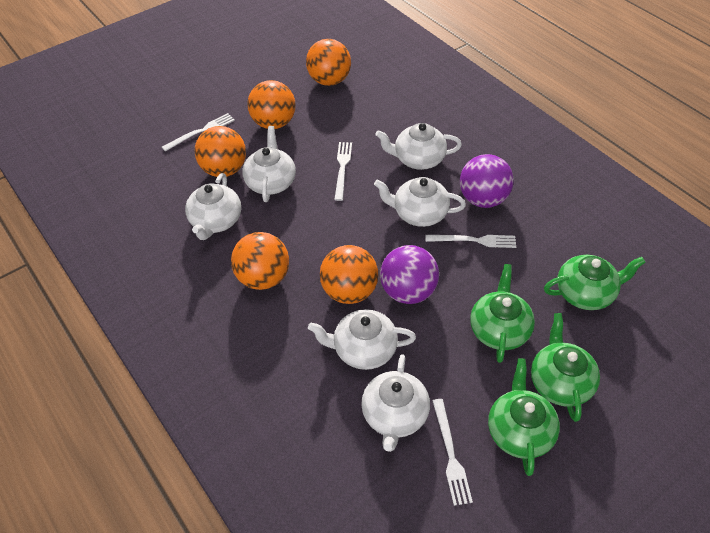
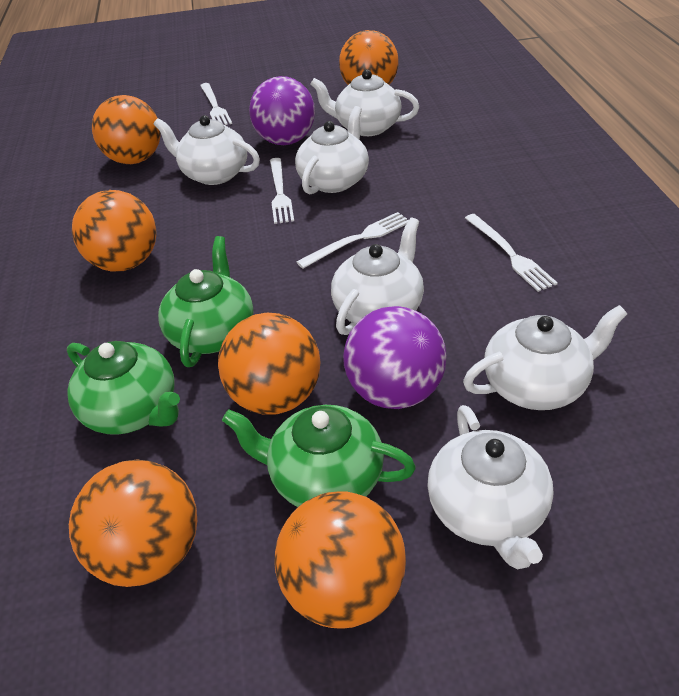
green teapot: 4 -> 3
orange ball: 5 -> 6

